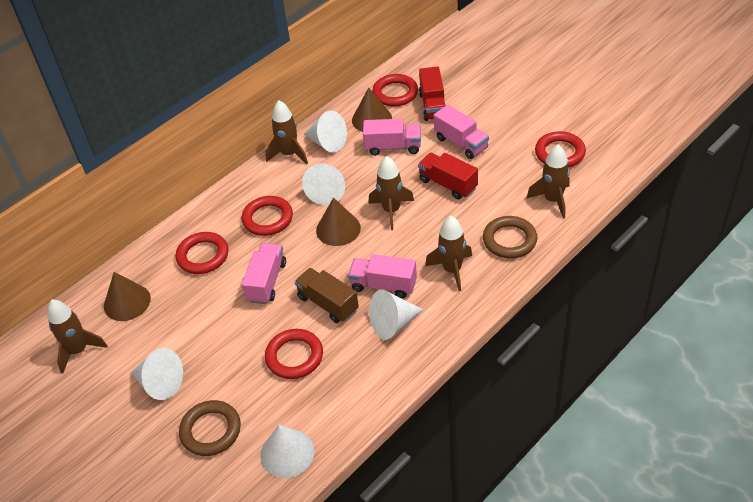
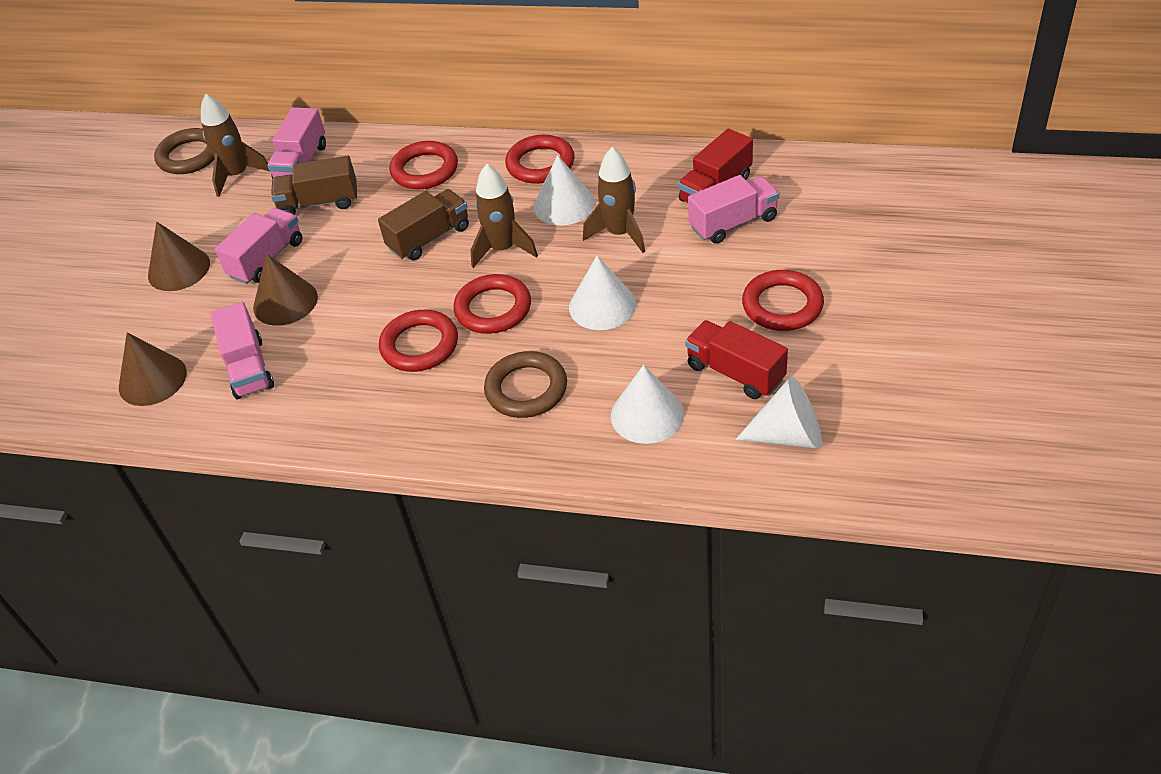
brown rocket: 5 -> 3
brown truck: 1 -> 2
white cone: 5 -> 4

